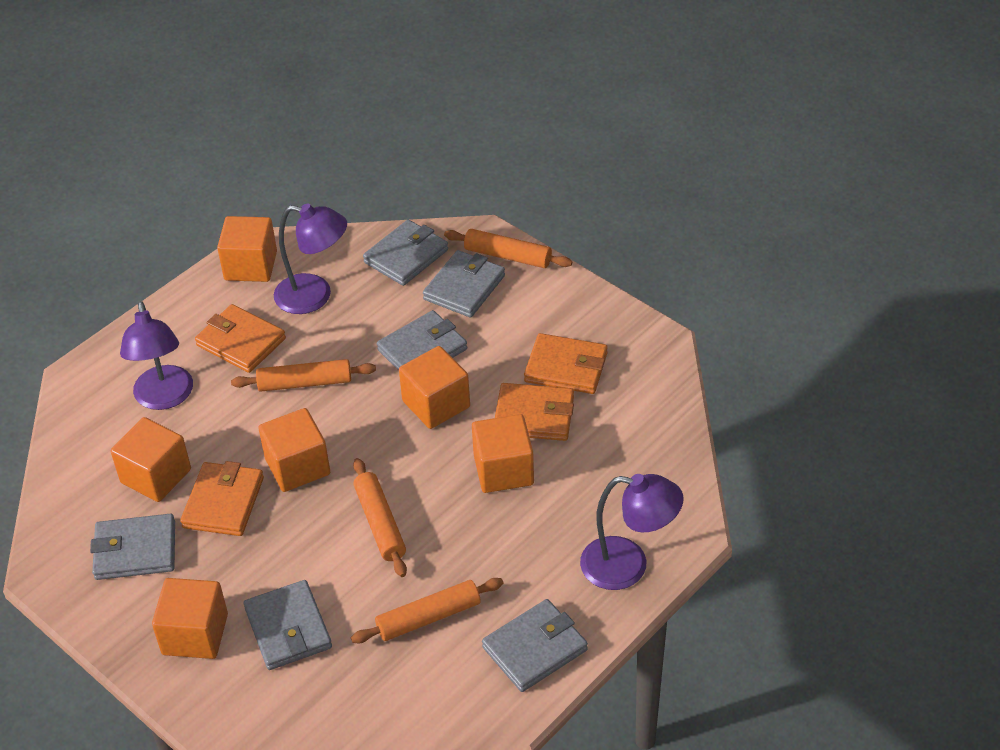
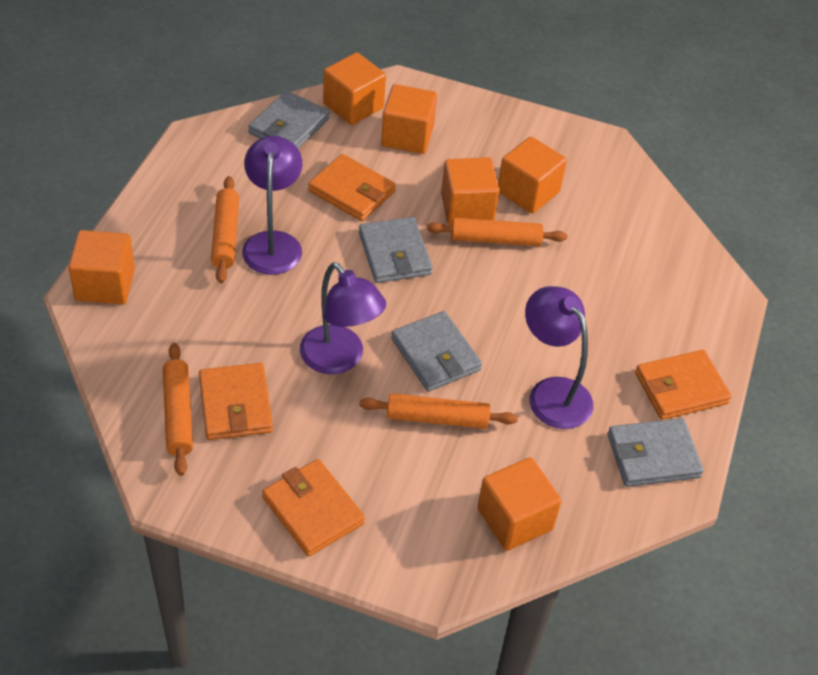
grey wallet: 6 -> 4

